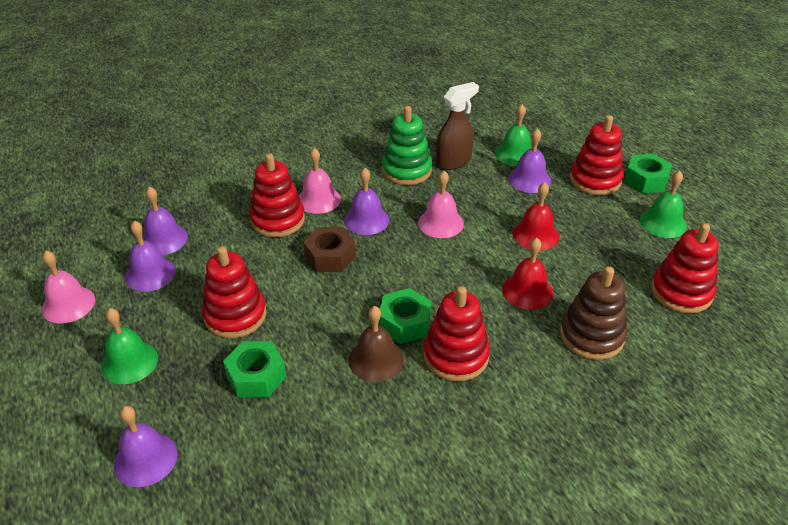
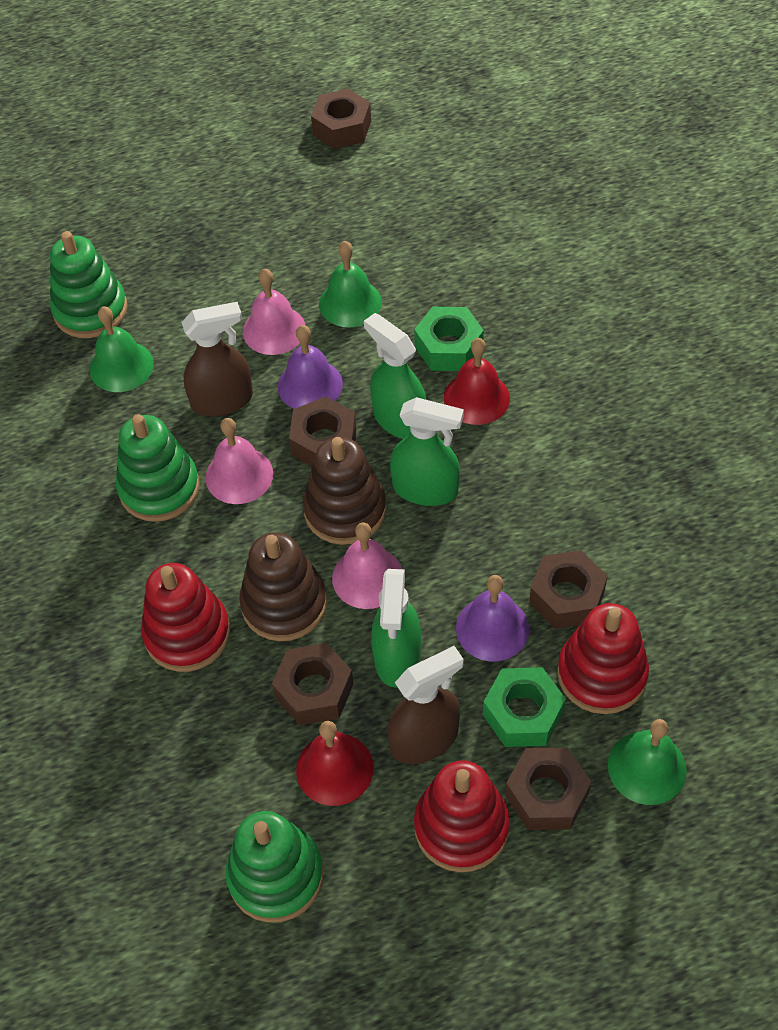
brown bell: 1 -> 0
brown nut: 1 -> 5
brown spray bottle: 1 -> 2
brown stacking toy: 1 -> 2
green nut: 3 -> 2
green spray bottle: 0 -> 3
green stacking toy: 1 -> 3
purple bell: 5 -> 2
red stacking toy: 5 -> 3

